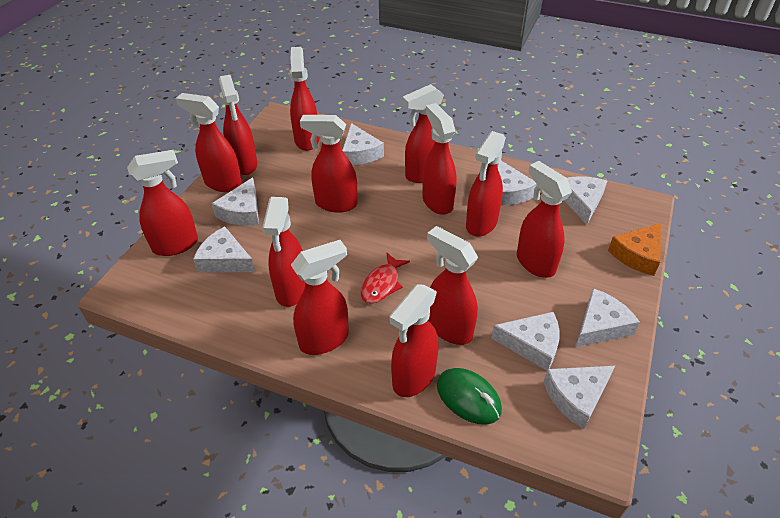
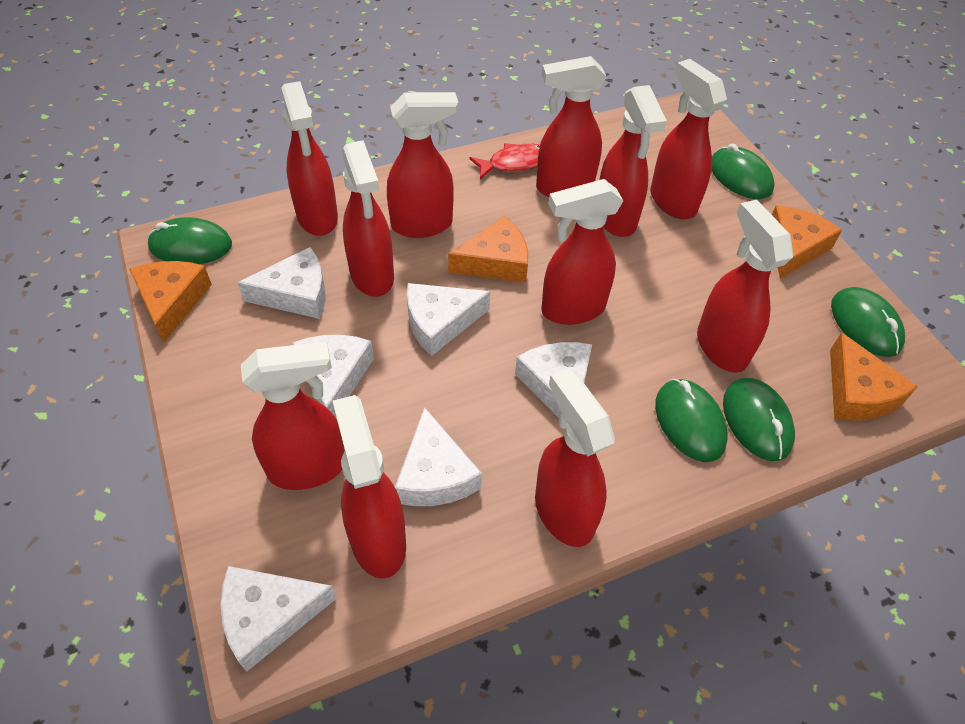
green mouse: 1 -> 5
orange cheese: 1 -> 4
red spray bottle: 13 -> 11
white cheese: 8 -> 6

